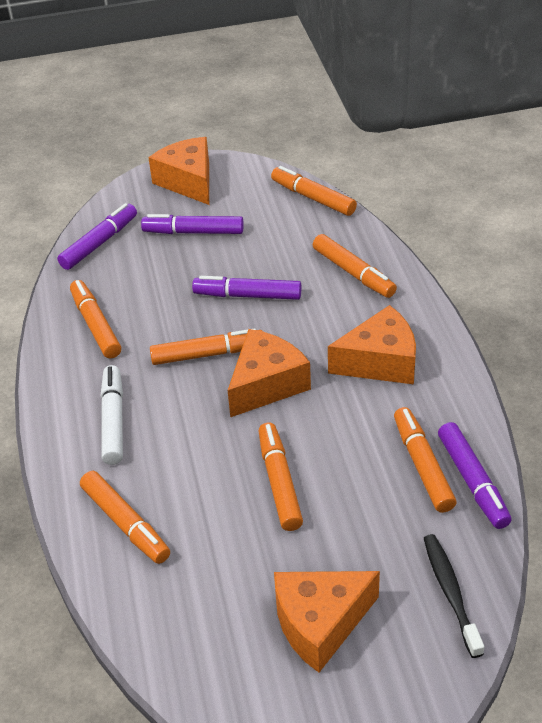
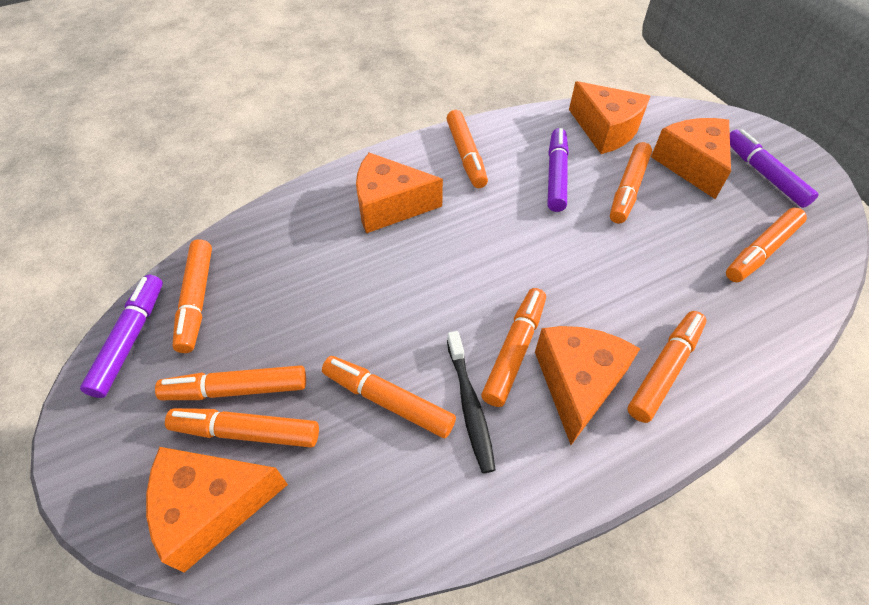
orange cheese: 4 -> 5
orange marker: 7 -> 9
purple marker: 4 -> 3
white marker: 1 -> 0

